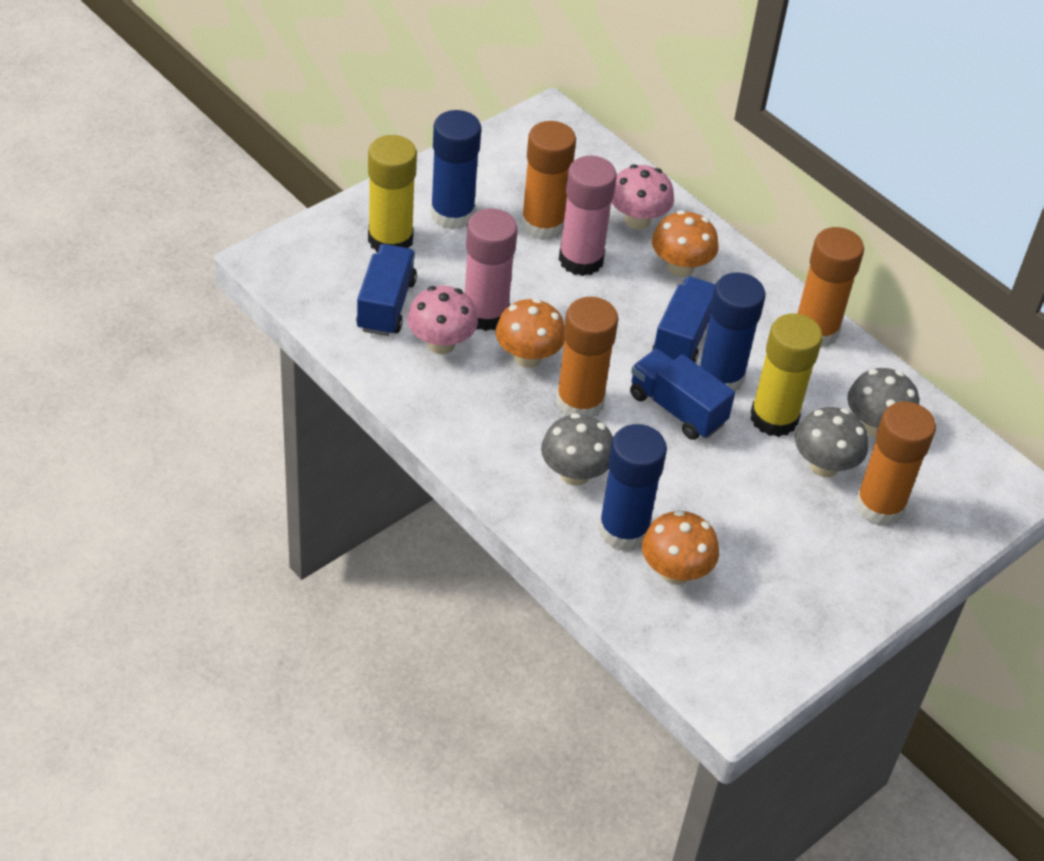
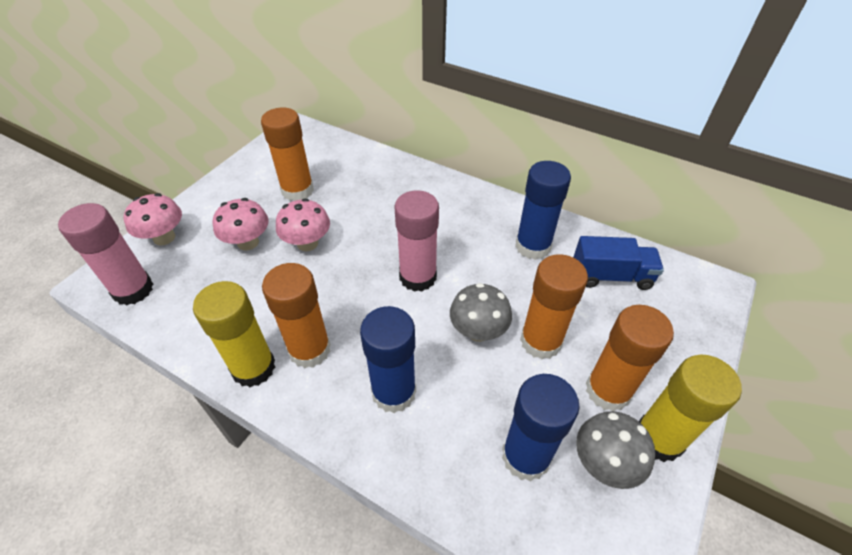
blue truck: 3 -> 1
grey mushroom: 3 -> 2
orange mushroom: 3 -> 0
pink mushroom: 2 -> 3

